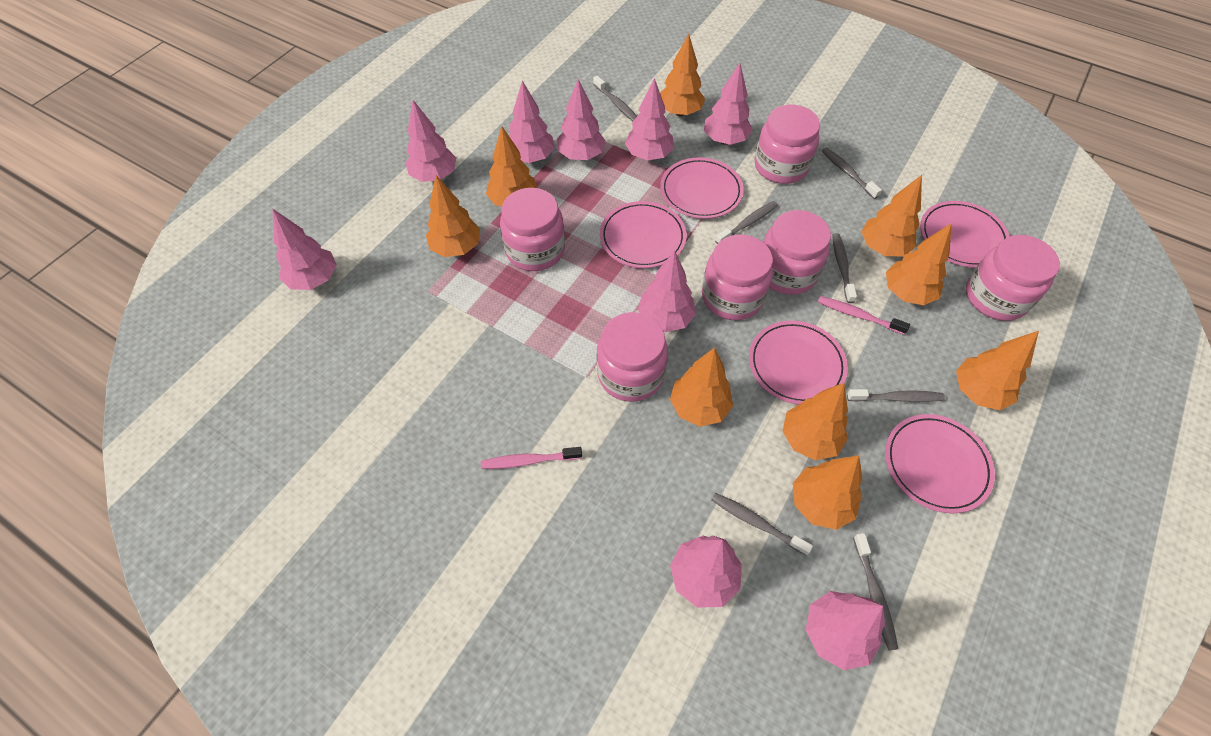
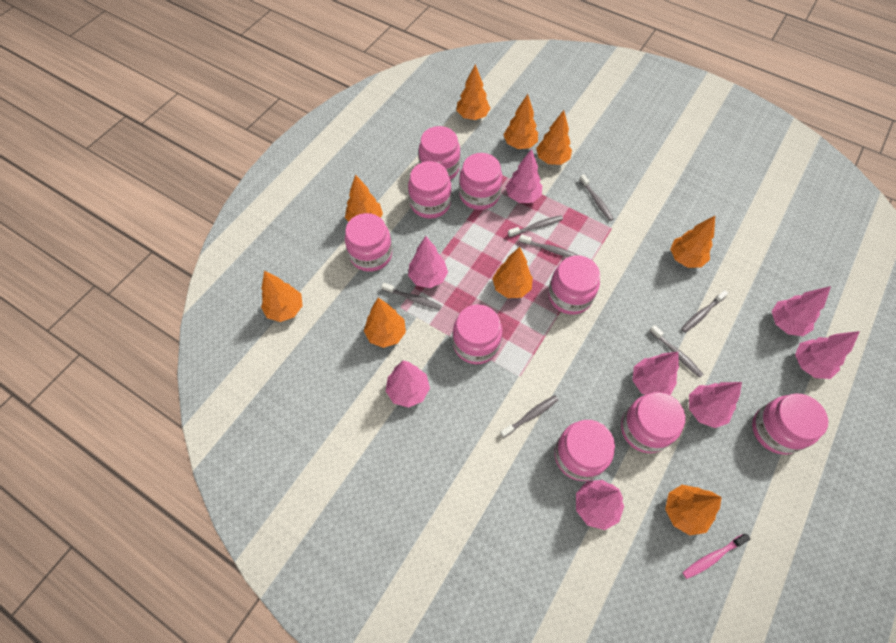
pink jar: 6 -> 9
pink plate: 5 -> 0
pink toothbrush: 2 -> 1
pink tree: 9 -> 8

